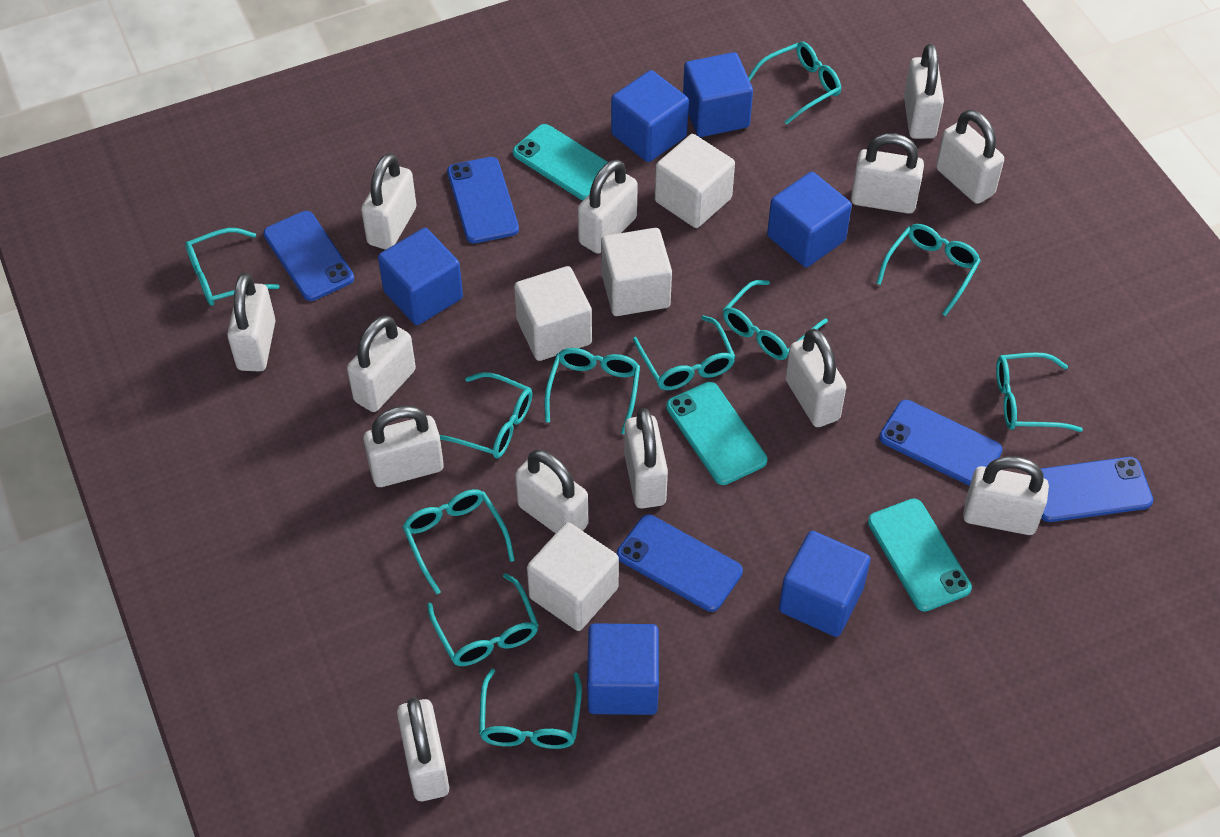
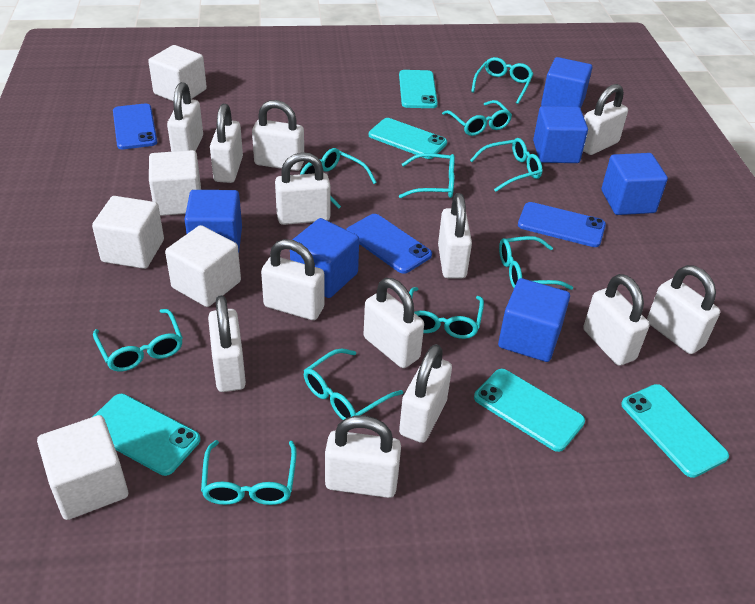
blue phone: 5 -> 3
turquoise glasses: 11 -> 10
turquoise phone: 3 -> 5
white cube: 4 -> 5

